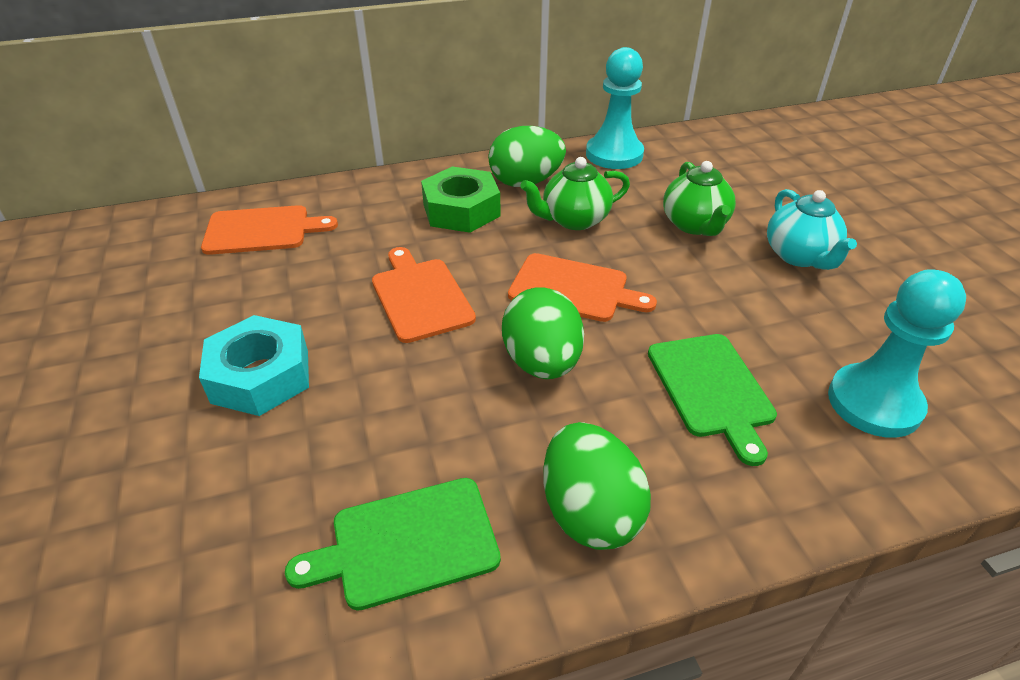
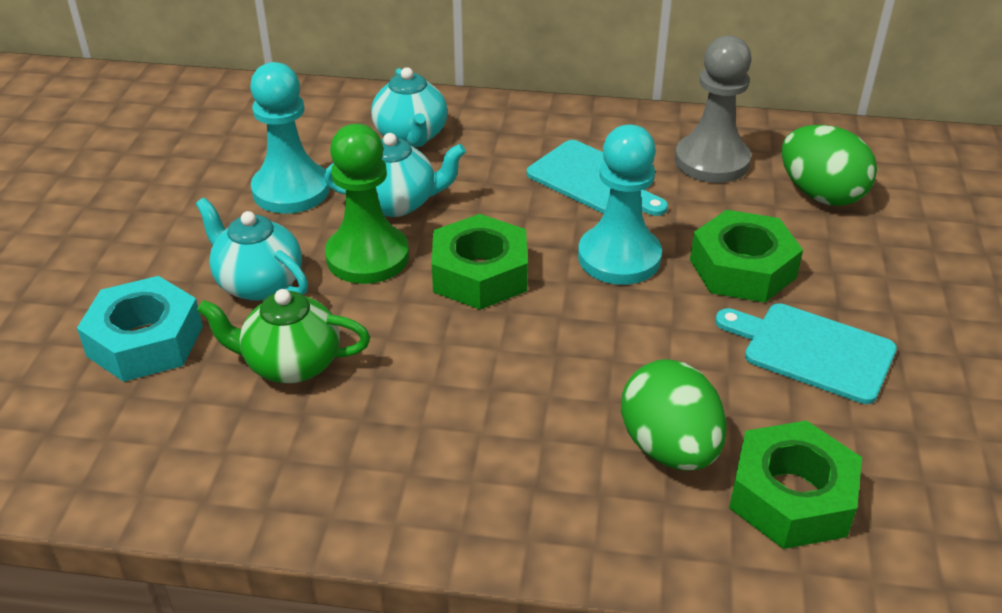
green cutting board: 2 -> 0
green egg: 3 -> 2
green nut: 1 -> 3
green pawn: 0 -> 1
green teapot: 2 -> 1
grey pawn: 0 -> 1
orange cutting board: 3 -> 0
turquoise cutting board: 0 -> 2
turquoise teapot: 1 -> 3

